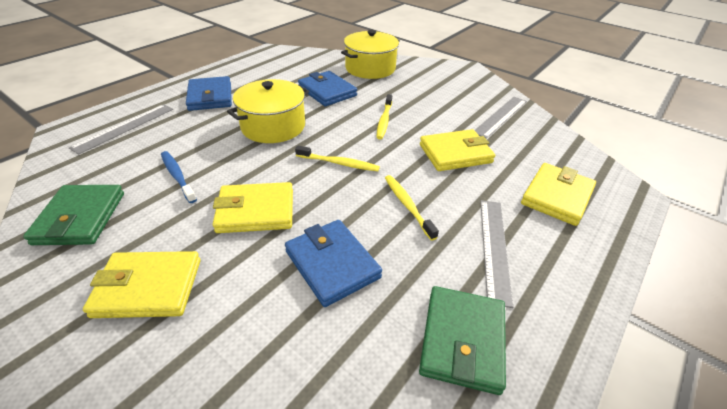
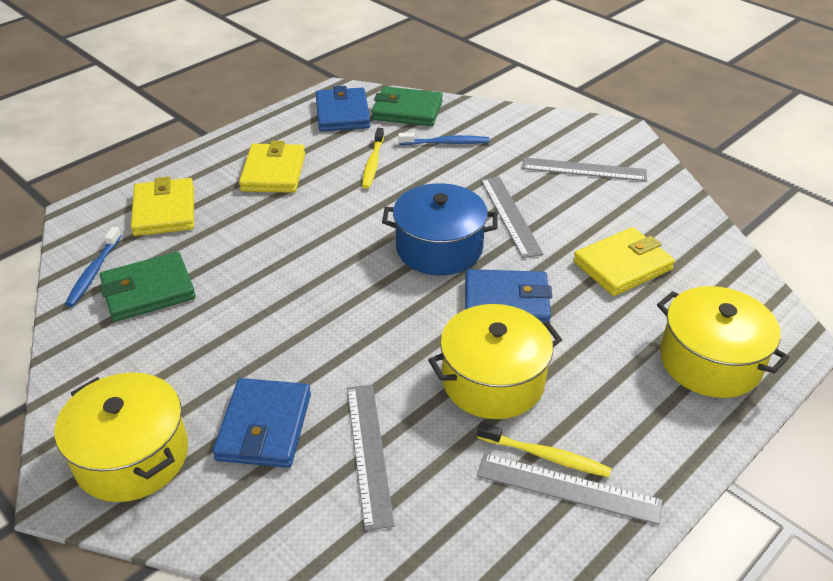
blue pot: 0 -> 1
blue toothbrush: 1 -> 2
grey ruler: 3 -> 4
yellow pot: 2 -> 3
yellow toothbrush: 3 -> 2
yellow wallet: 4 -> 3

